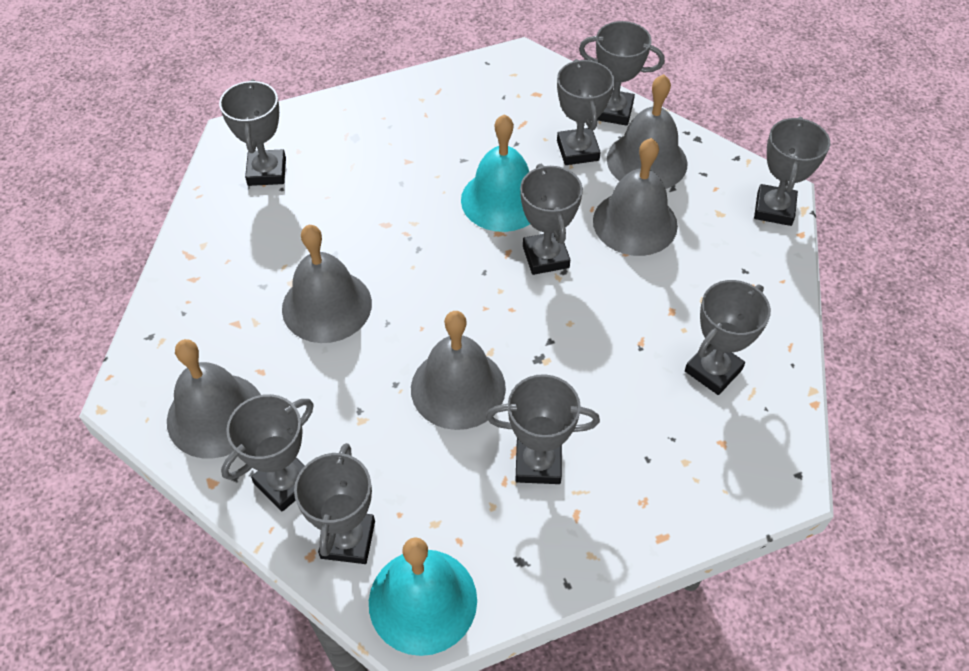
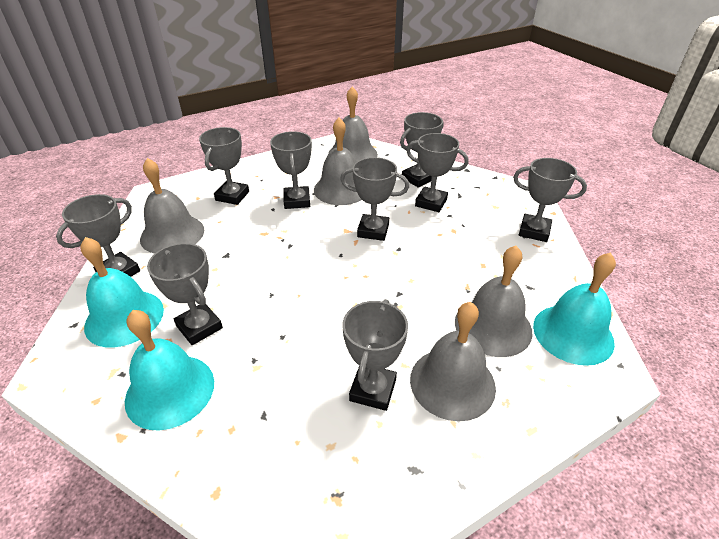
turquoise bell: 2 -> 3

